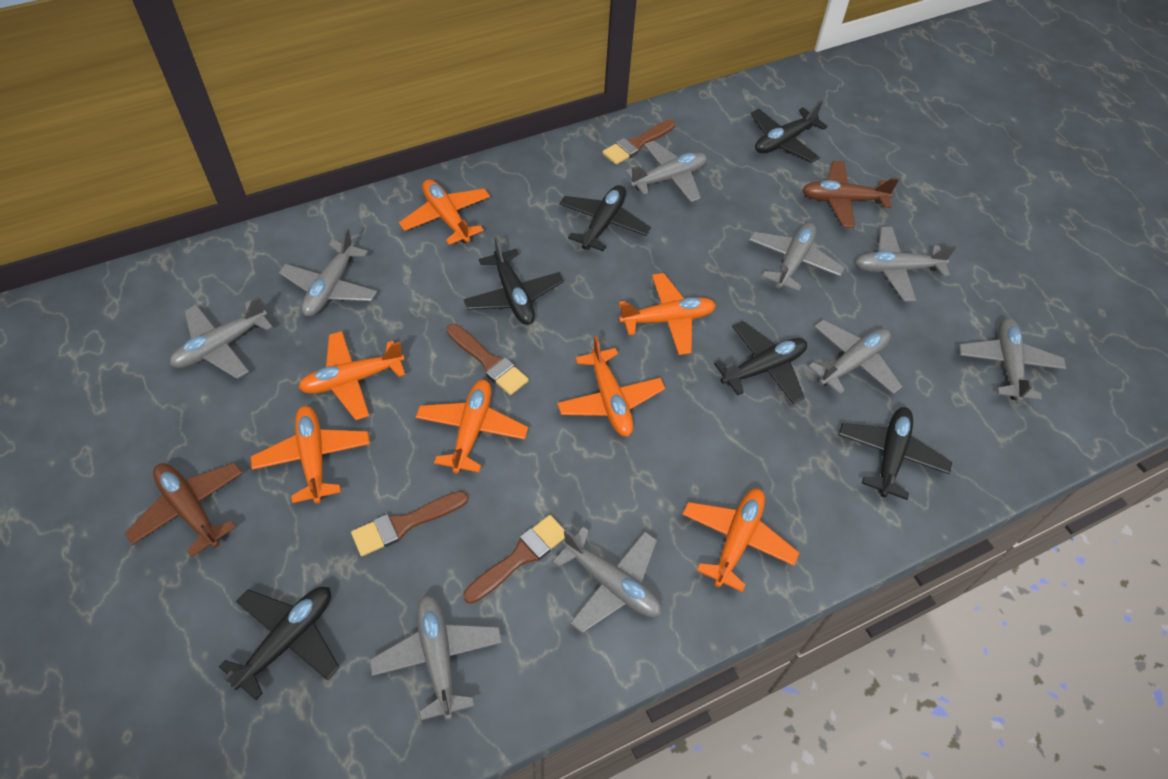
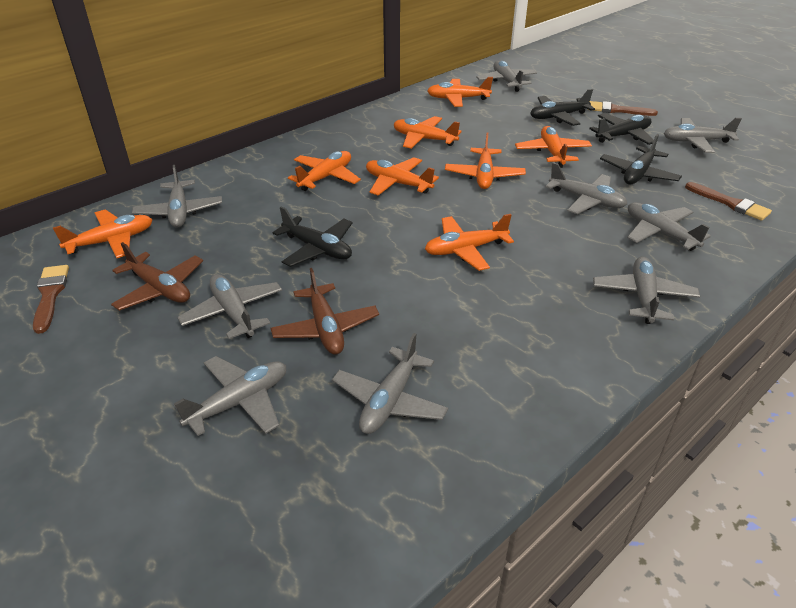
black plane: 6 -> 4
brown brush: 4 -> 3
orange plane: 7 -> 8

